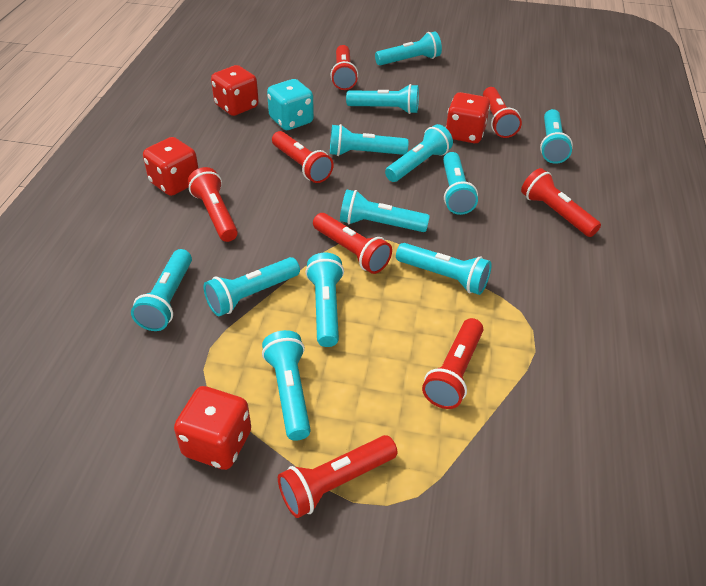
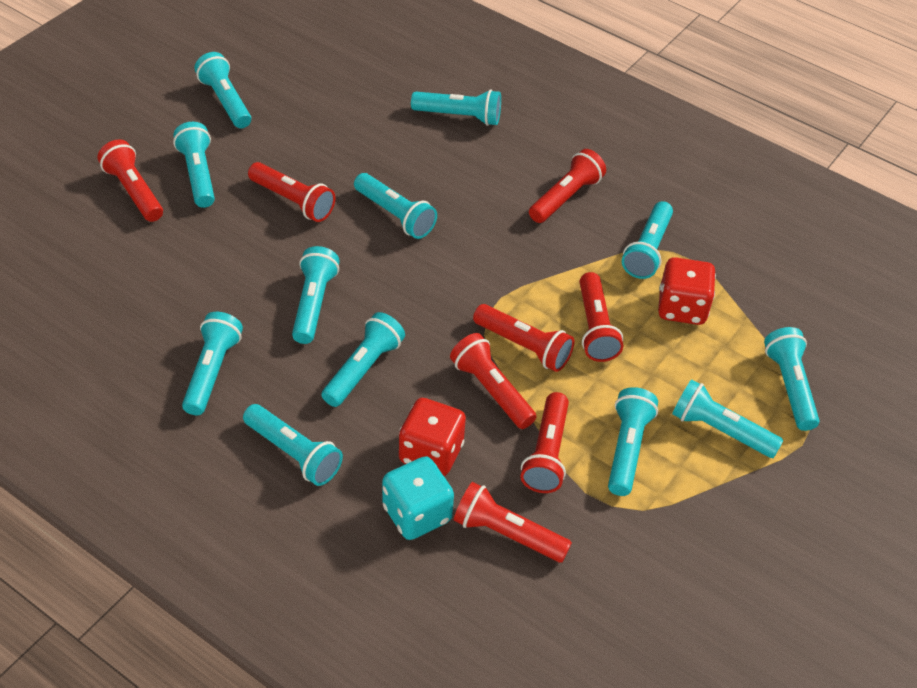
red dice: 4 -> 2

